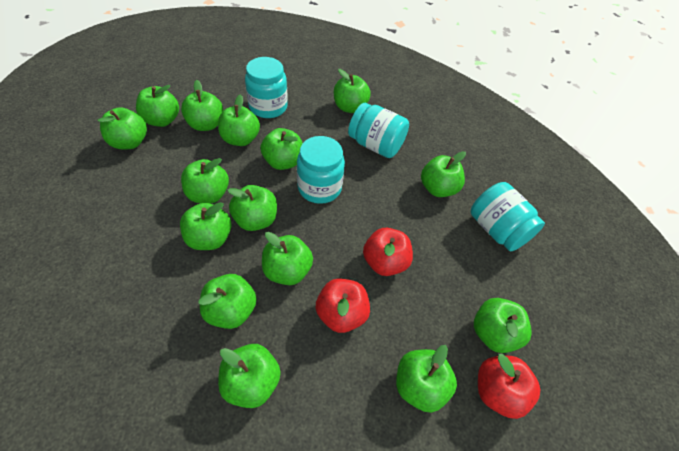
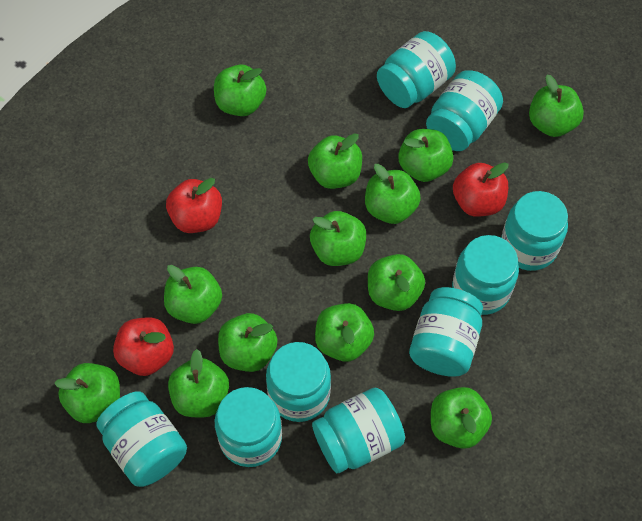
green apple: 15 -> 13
turquoise jar: 4 -> 9

